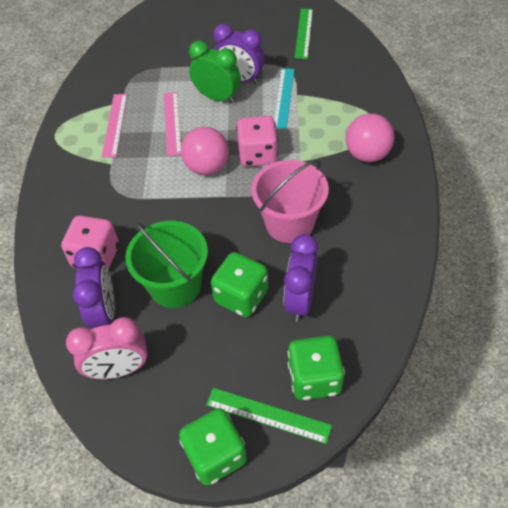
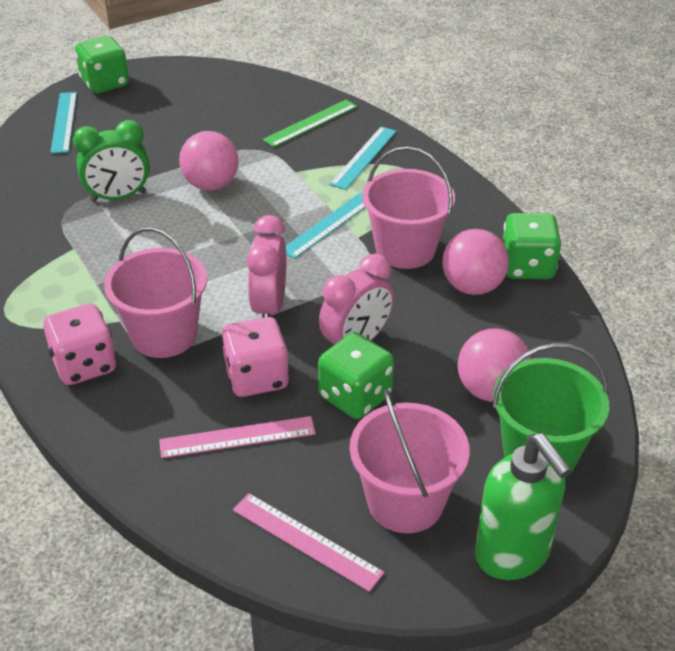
green ruler: 2 -> 1
green soap dispenser: 0 -> 1
pink ball: 2 -> 3
pink bucket: 1 -> 3
pink clock: 1 -> 2
purple clock: 3 -> 0
turquoise ruler: 1 -> 3

